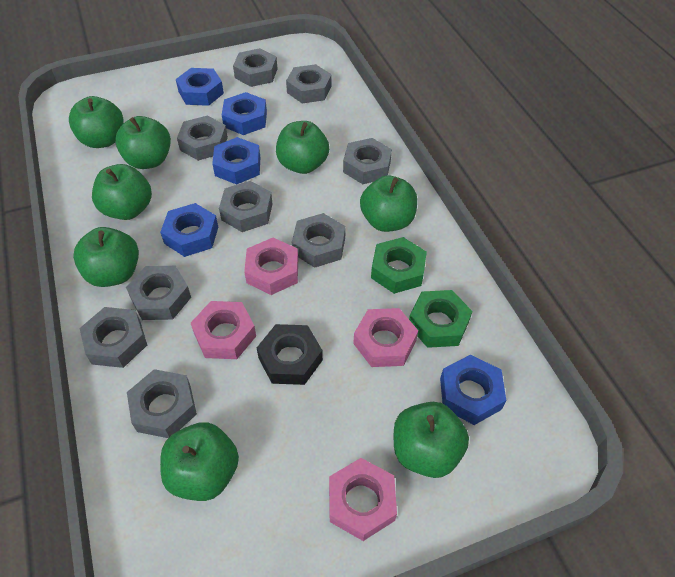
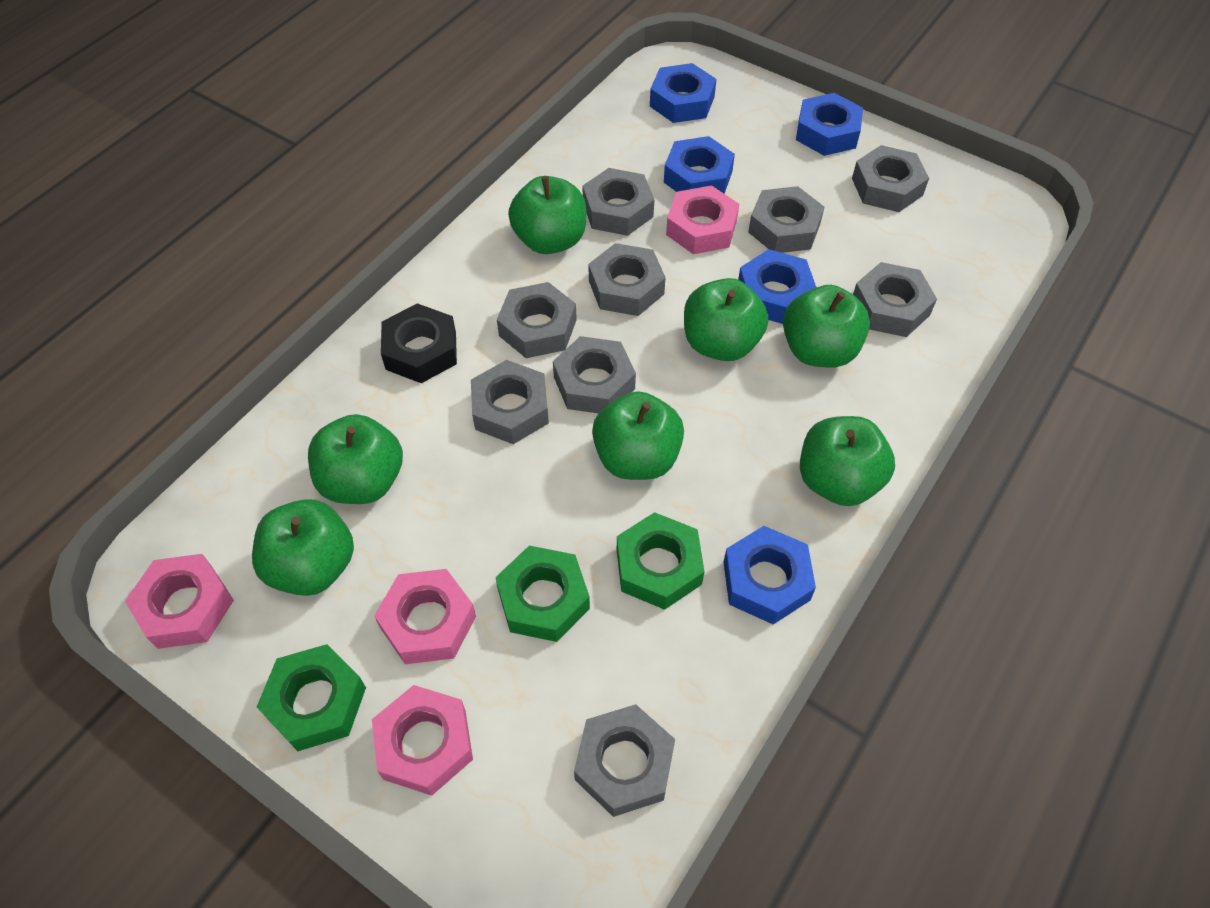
green apple: 8 -> 7
green nut: 2 -> 3

